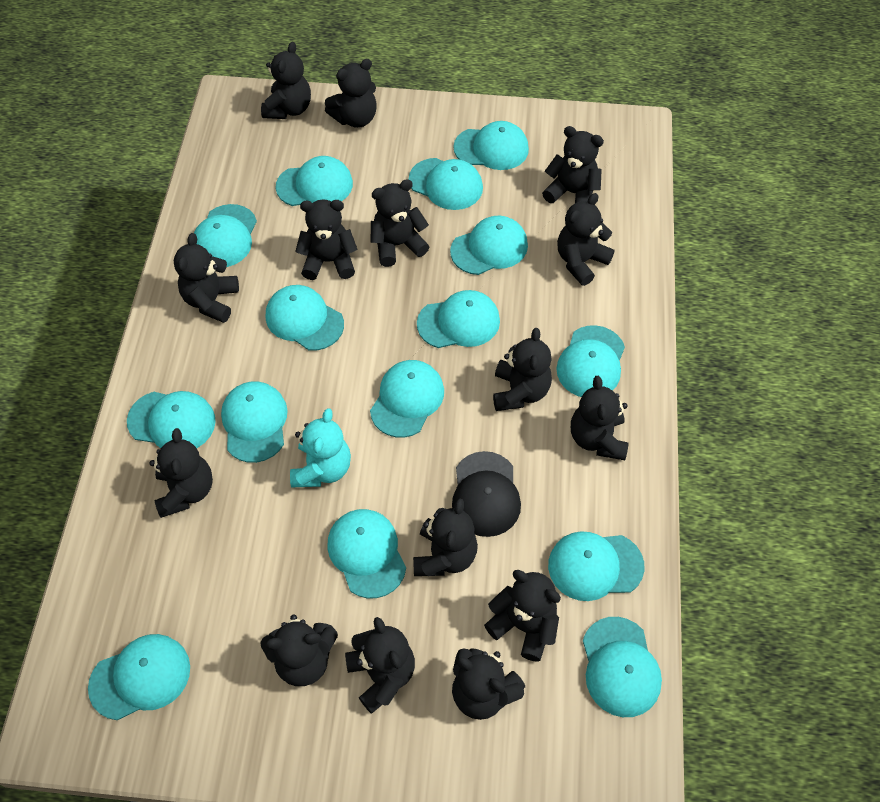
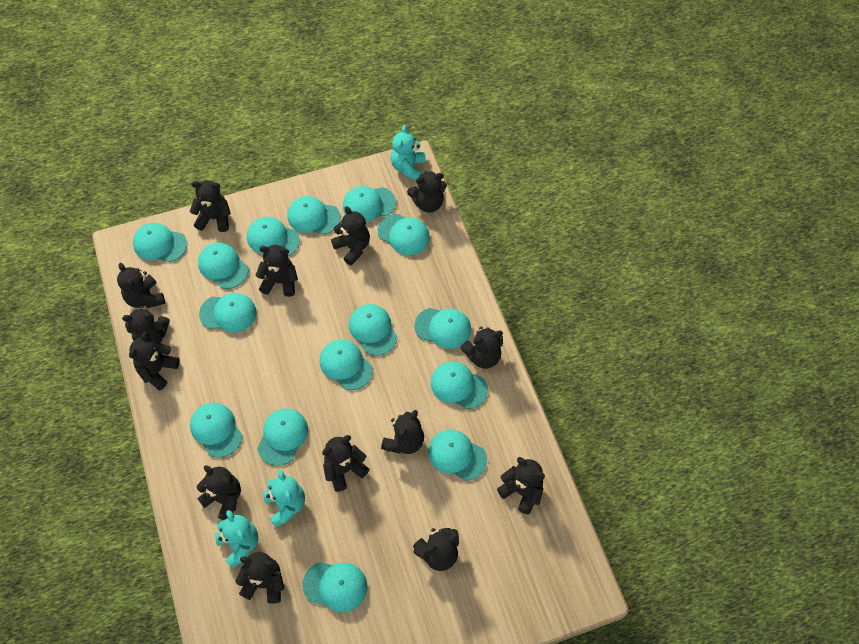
black cap: 1 -> 0
black teddy bear: 15 -> 14
turquoise teddy bear: 1 -> 3

